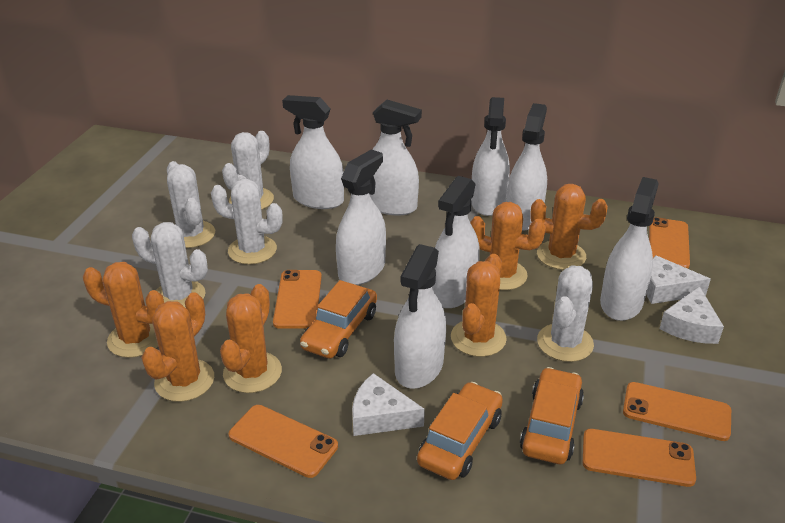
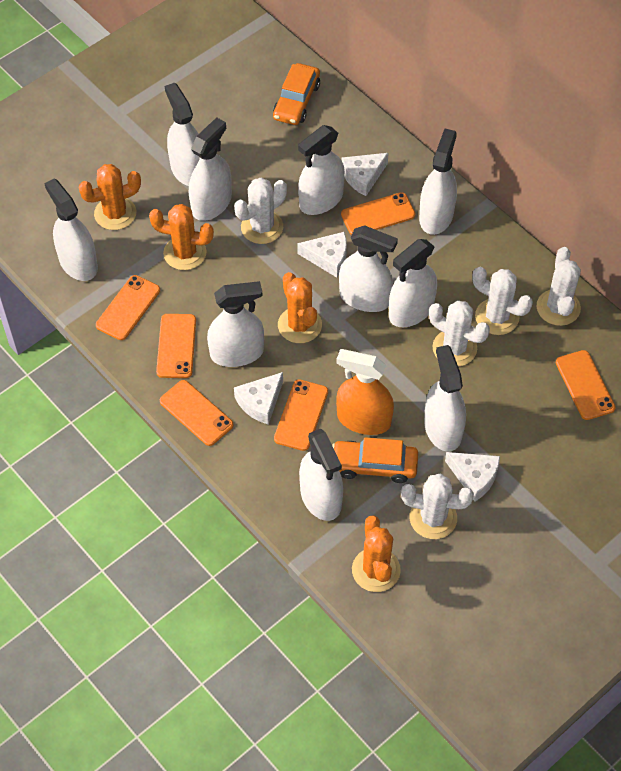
orange cactus: 6 -> 4
orange car: 3 -> 2
orange phone: 5 -> 6
orange spray bottle: 0 -> 1
white cheese: 3 -> 4
white spray bottle: 8 -> 10

